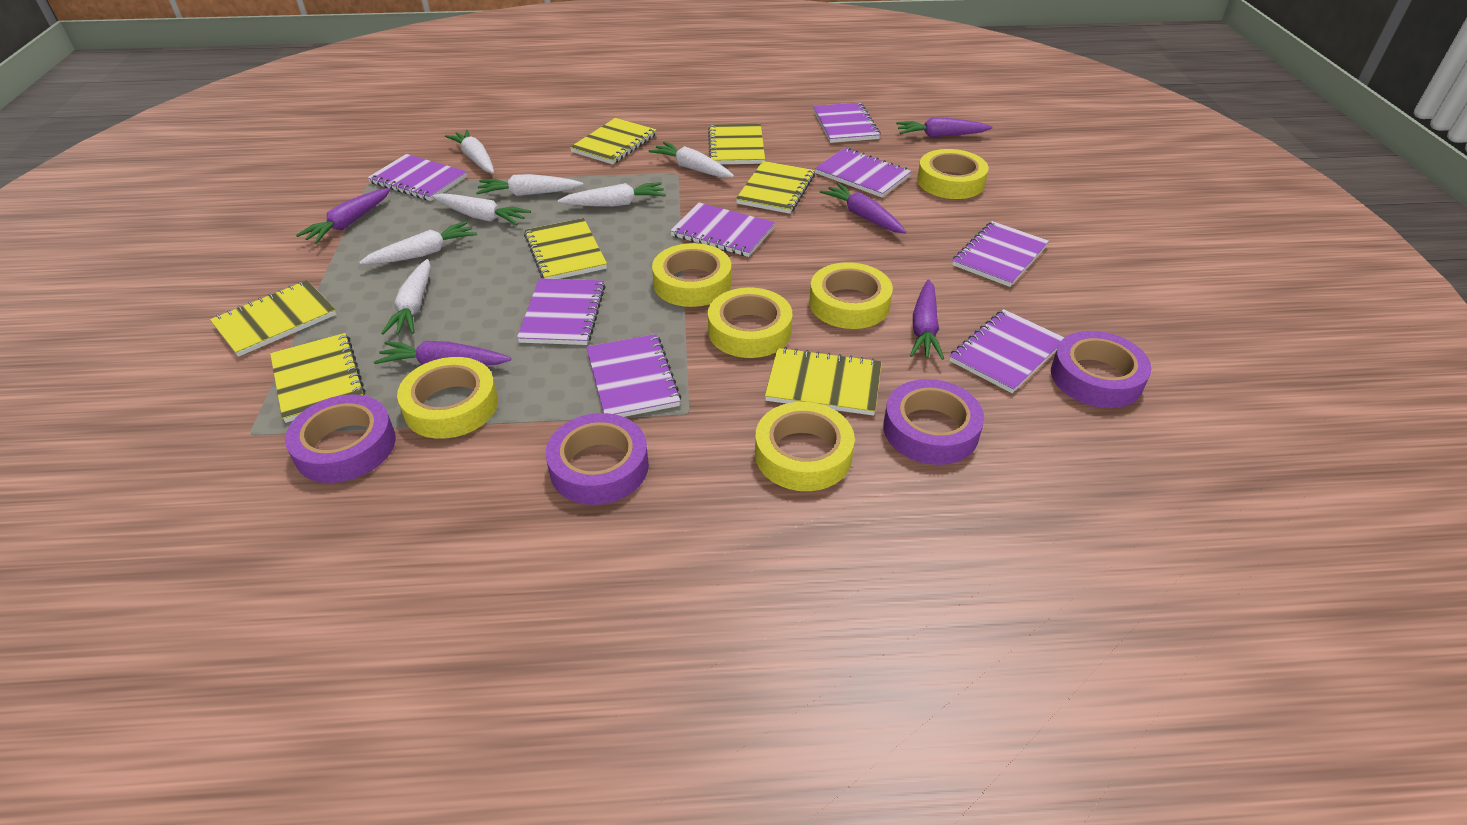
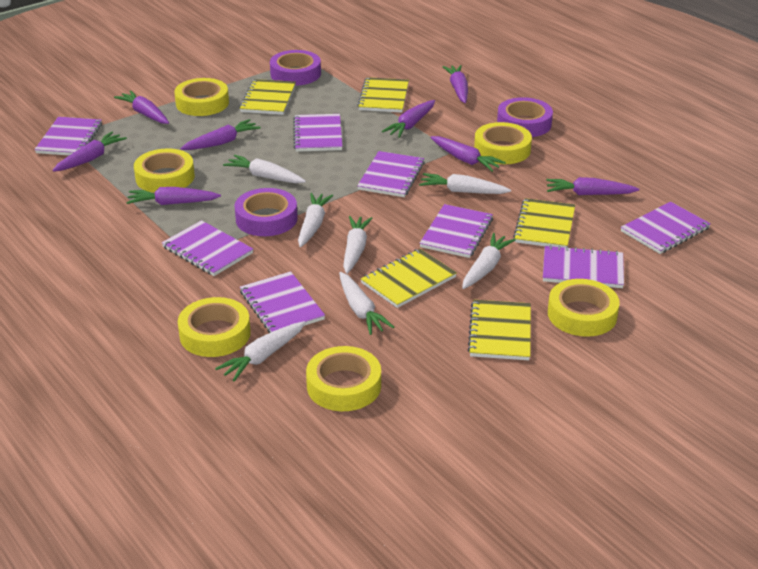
purple carrot: 5 -> 8
purple tape: 4 -> 3
yellow notebook: 7 -> 5

